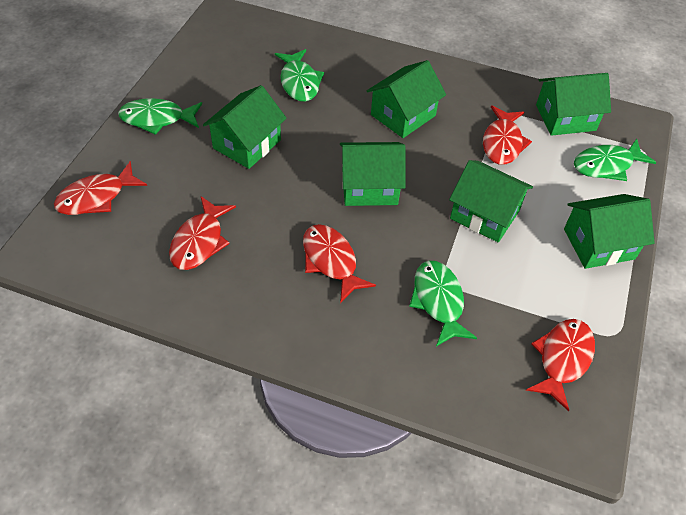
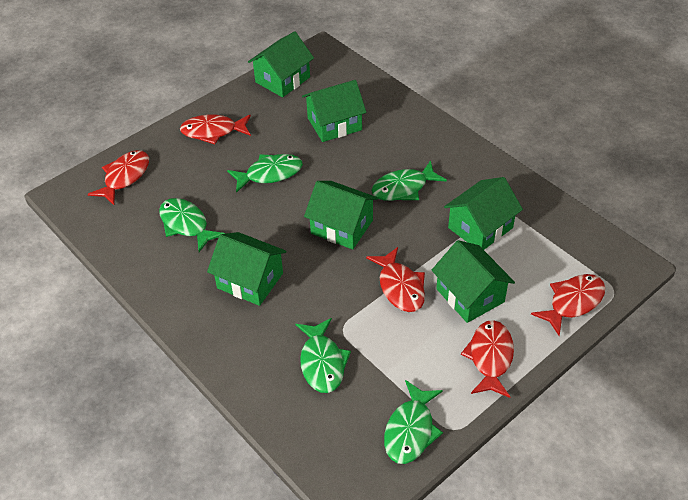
green fish: 4 -> 5

